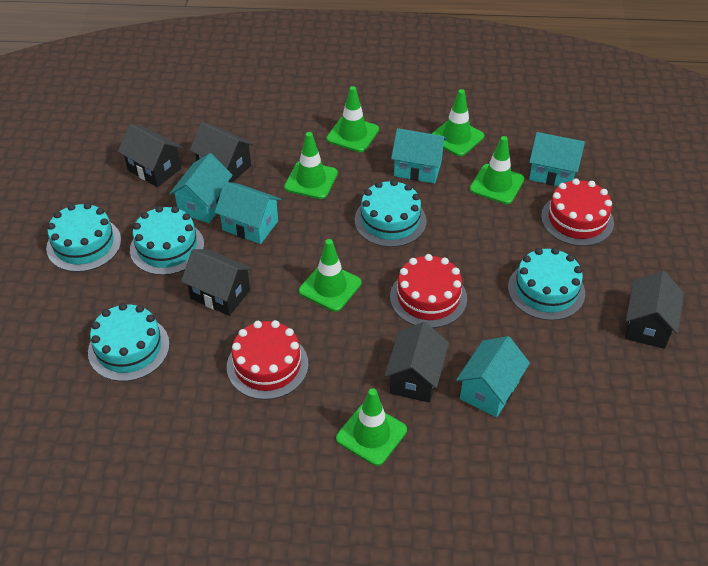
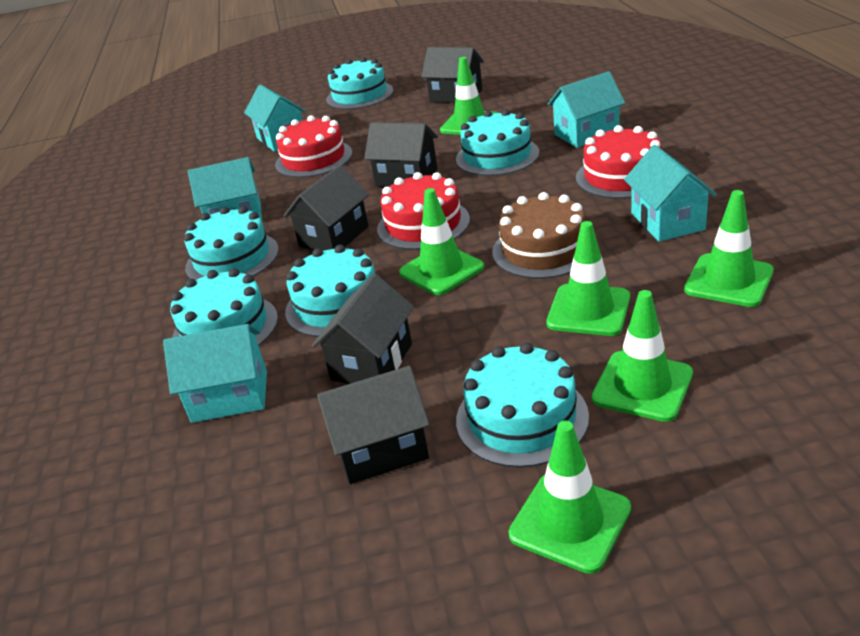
brown cake: 0 -> 1
turquoise cake: 5 -> 6

